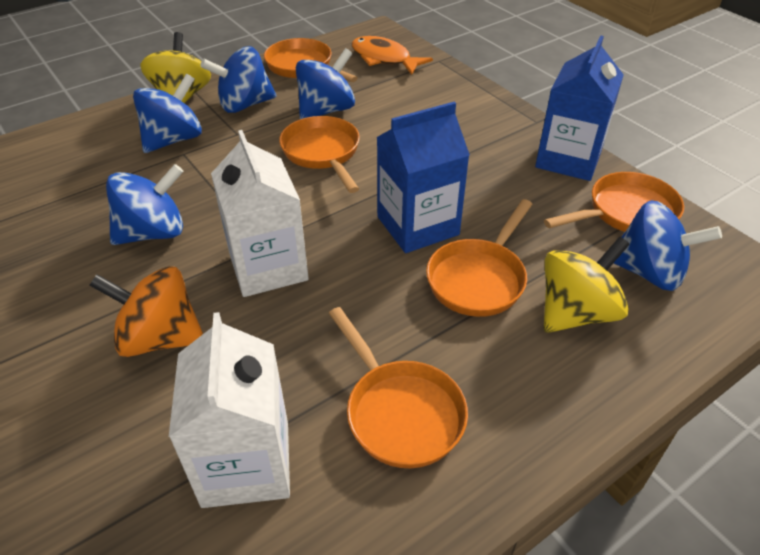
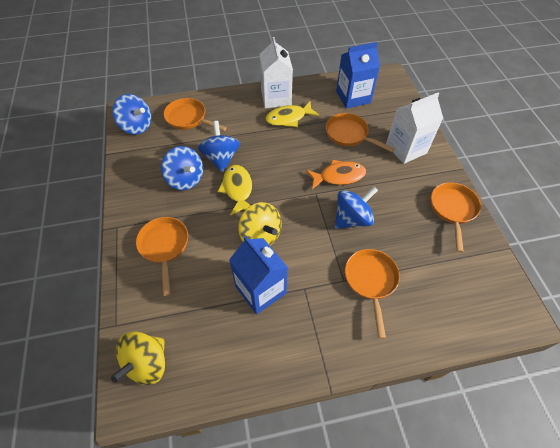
blue spinning top: 5 -> 4
orange spinning top: 1 -> 0
yellow fish: 0 -> 2

